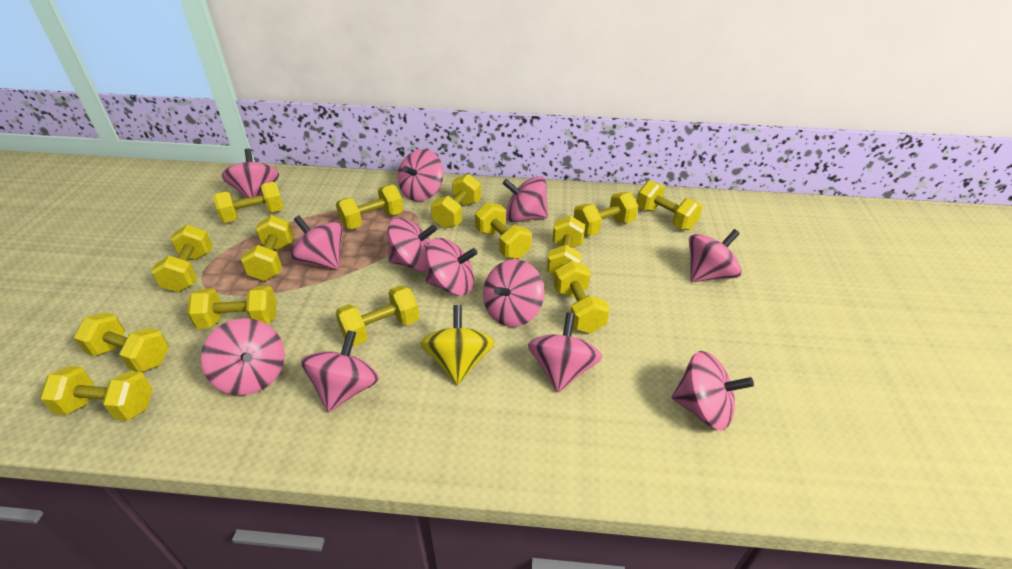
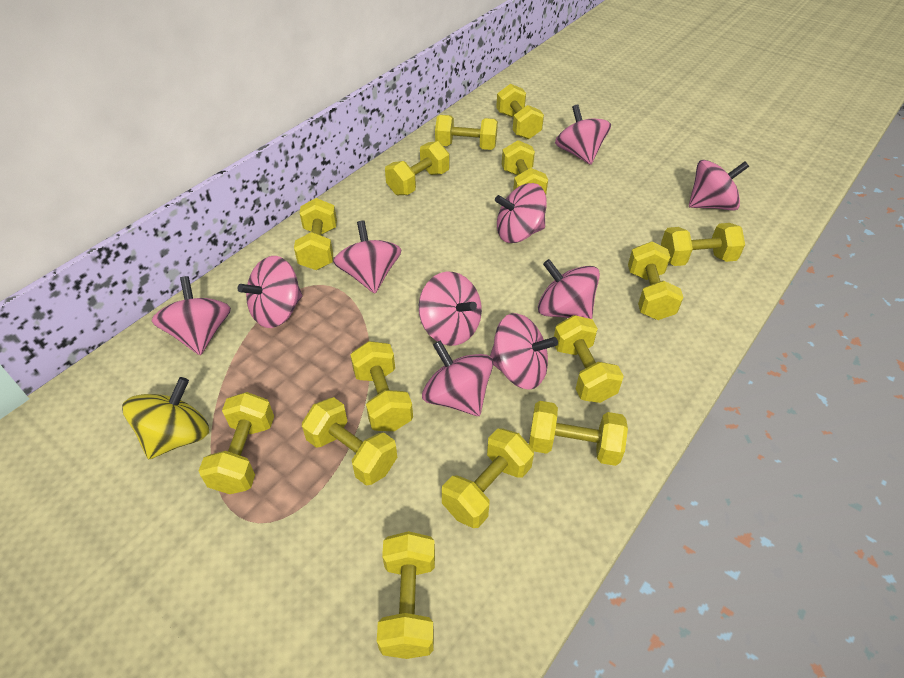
pink spinning top: 12 -> 10

